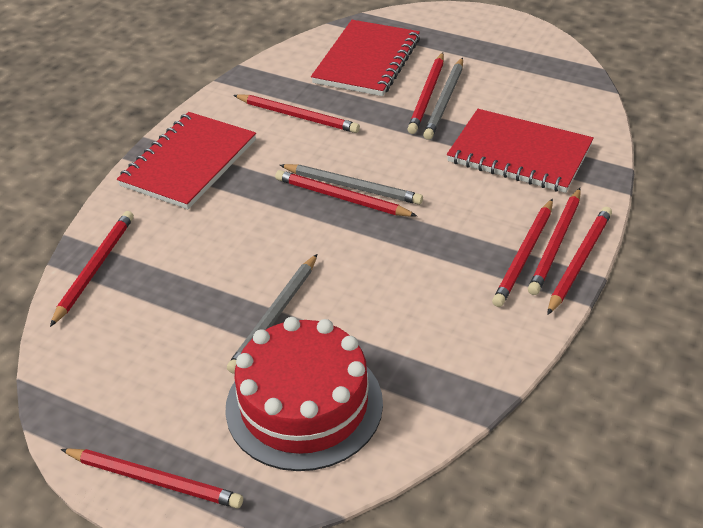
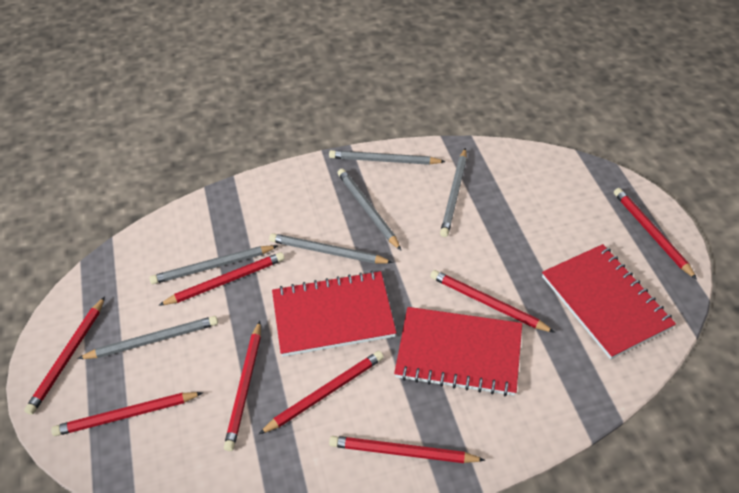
grey pencil: 3 -> 6
red cake: 1 -> 0

